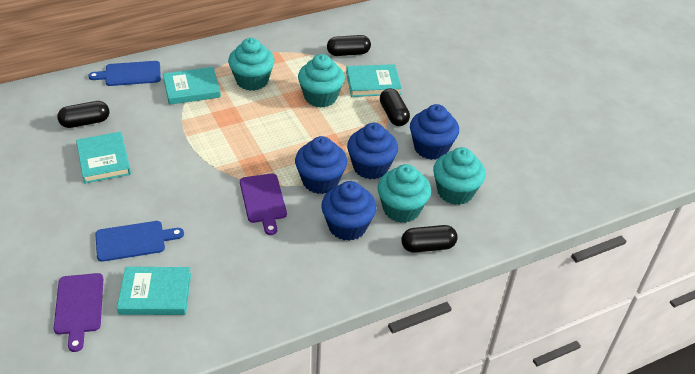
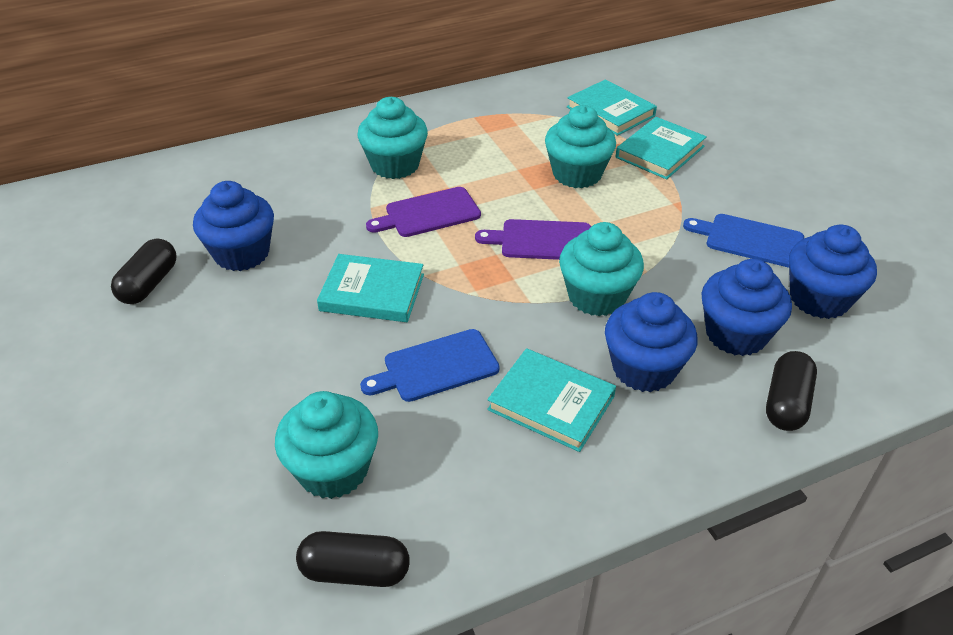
black capsule: 4 -> 3

